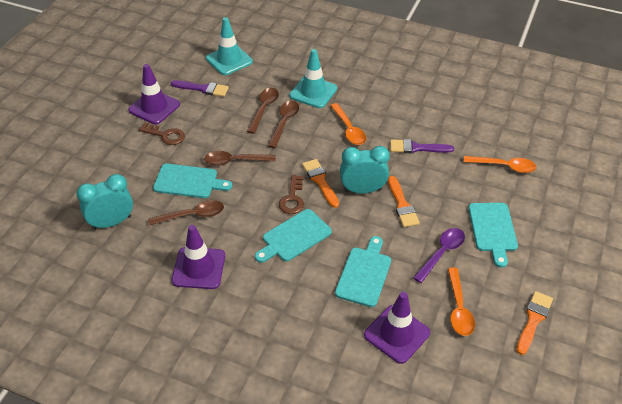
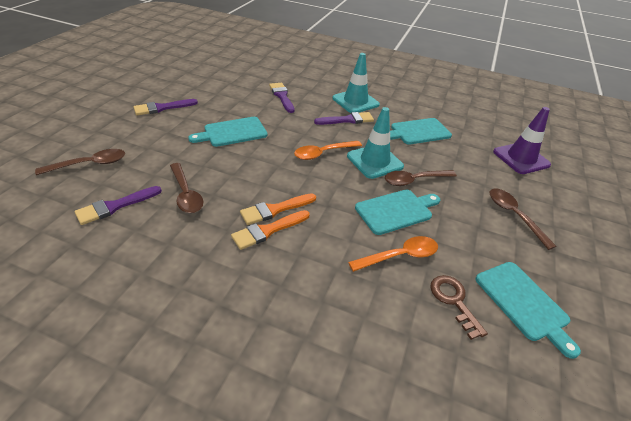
brown key: 2 -> 1
orange brush: 3 -> 2
orange spoon: 3 -> 2
purple brush: 2 -> 4
purple spoon: 1 -> 0
purple traffic cone: 3 -> 1
turquoise clock: 2 -> 0

